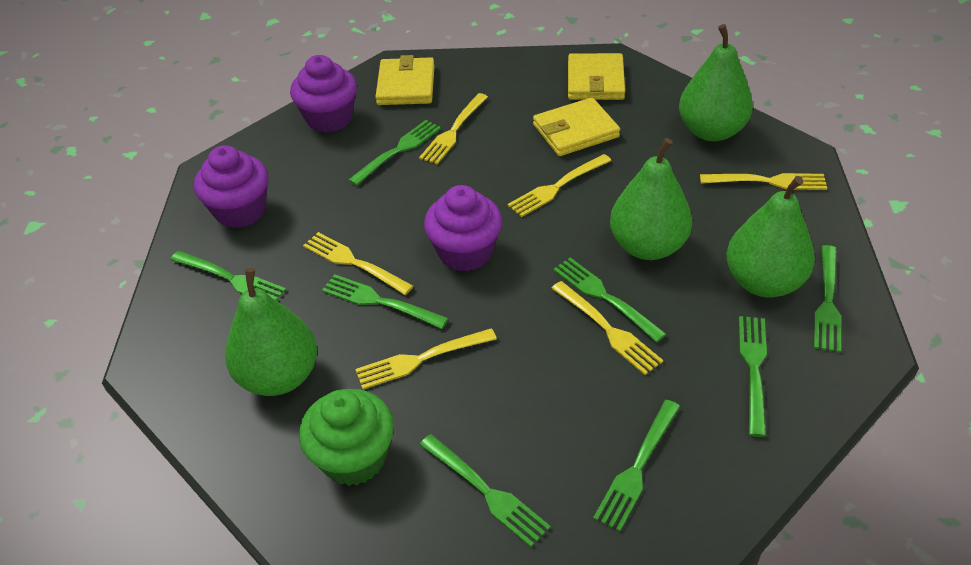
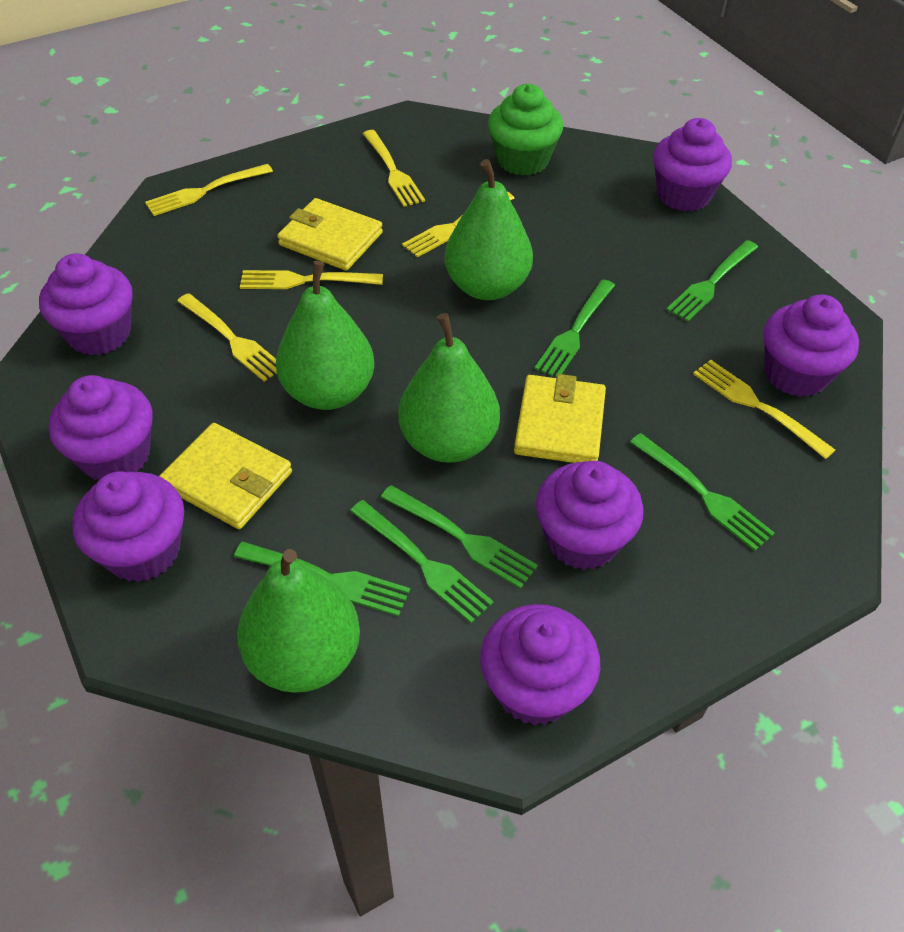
green fork: 8 -> 6
purple cupcake: 3 -> 7

